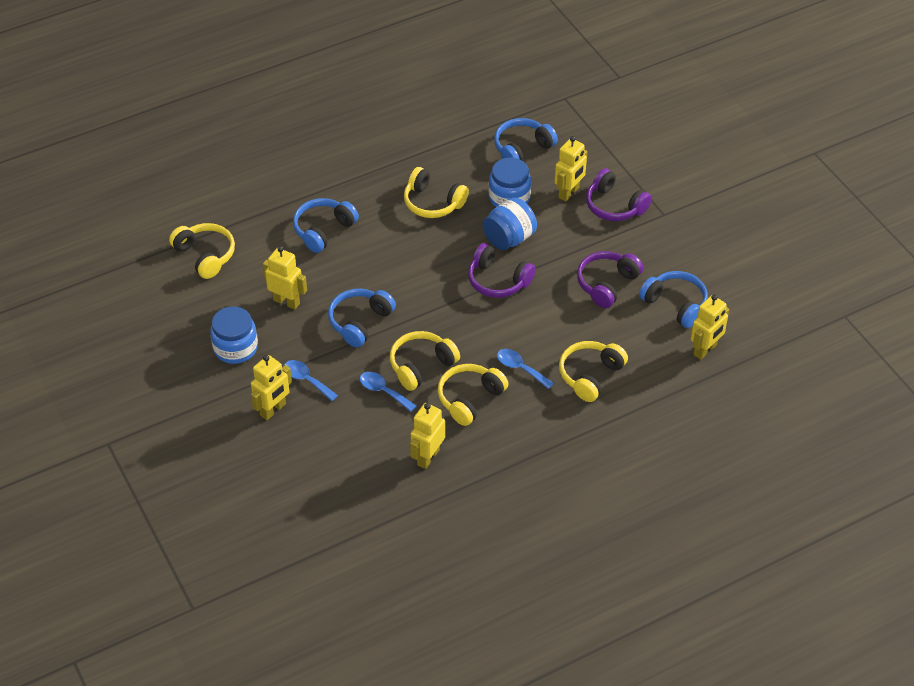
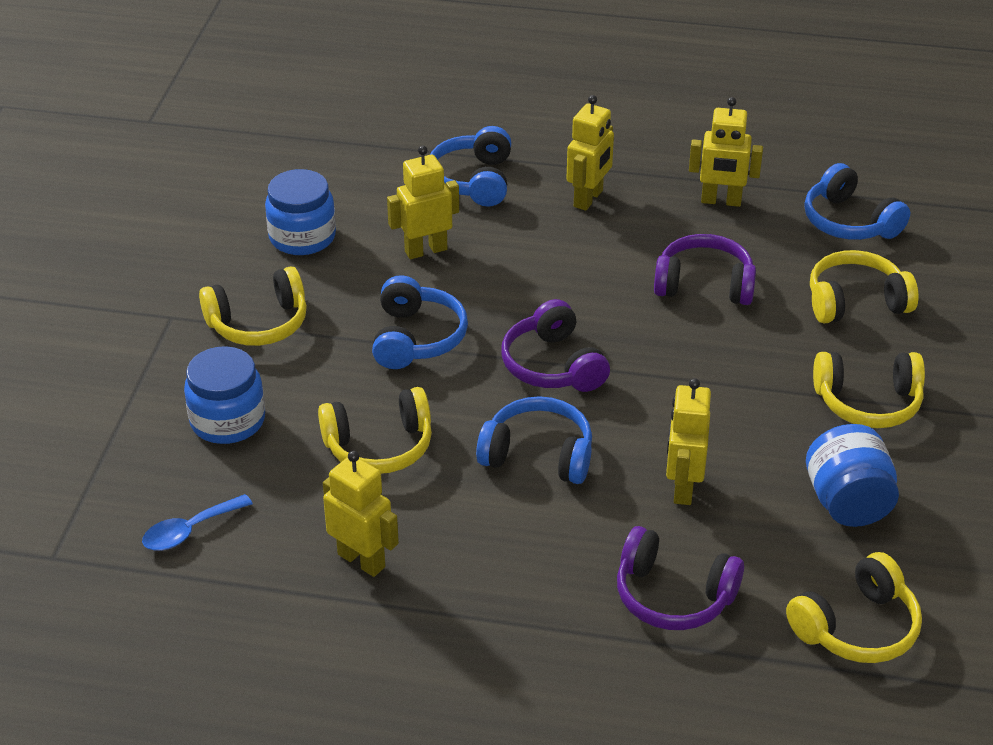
blue spoon: 3 -> 1

